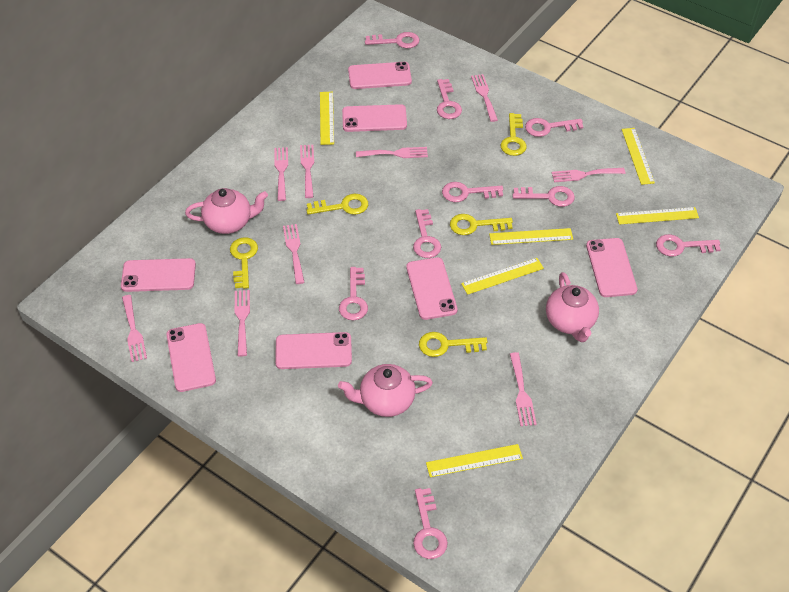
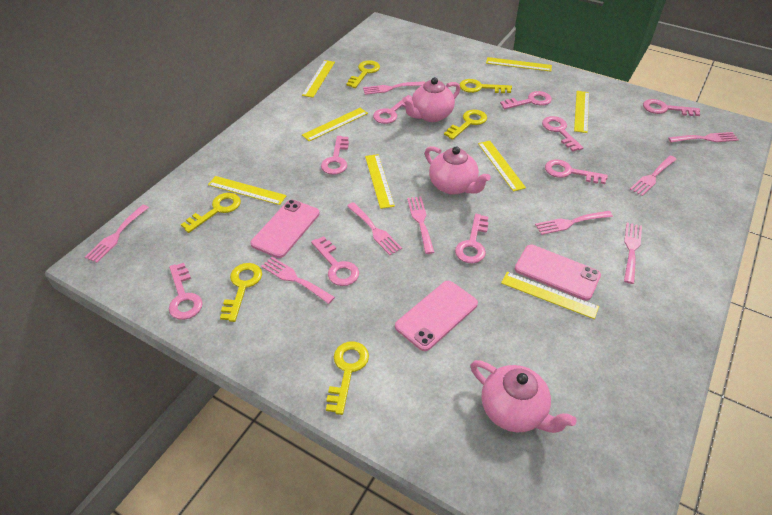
pink phone: 7 -> 3
yellow key: 5 -> 6
yellow ruler: 6 -> 8

